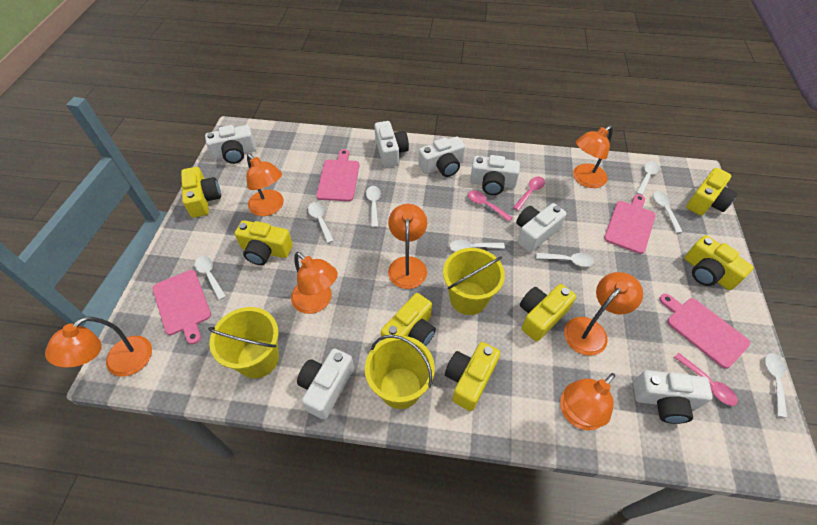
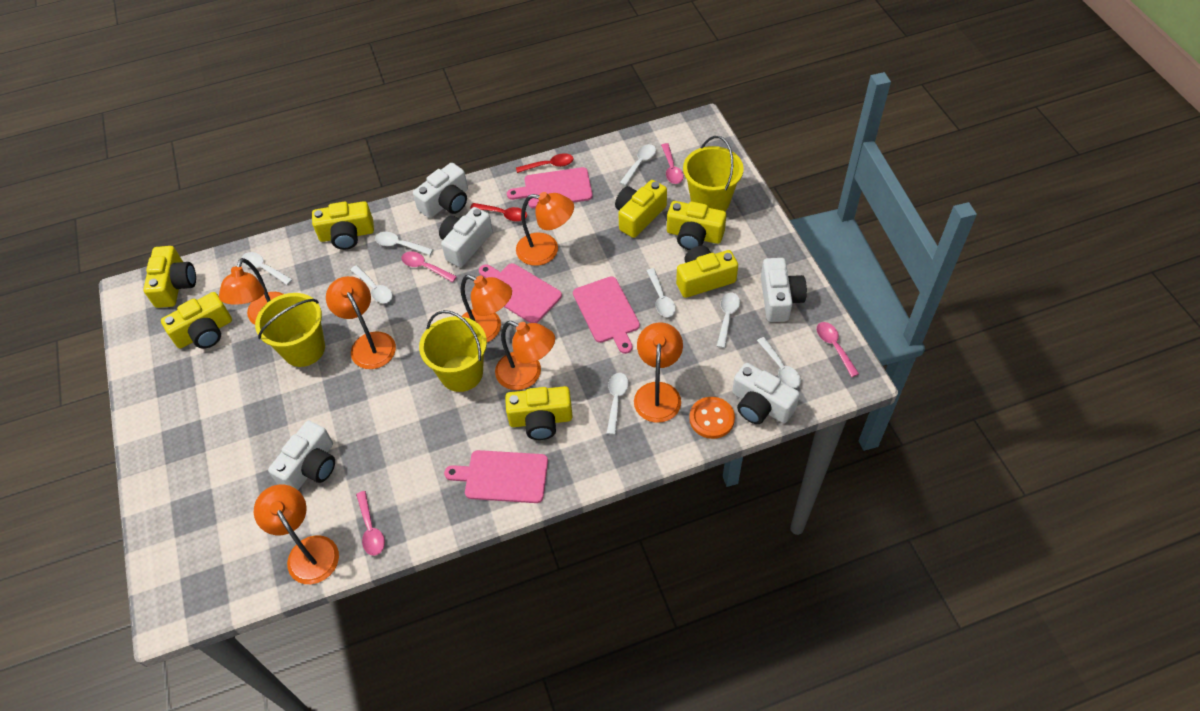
orange button: 0 -> 1
pink spoon: 3 -> 4
red spoon: 0 -> 2
white camera: 7 -> 5

